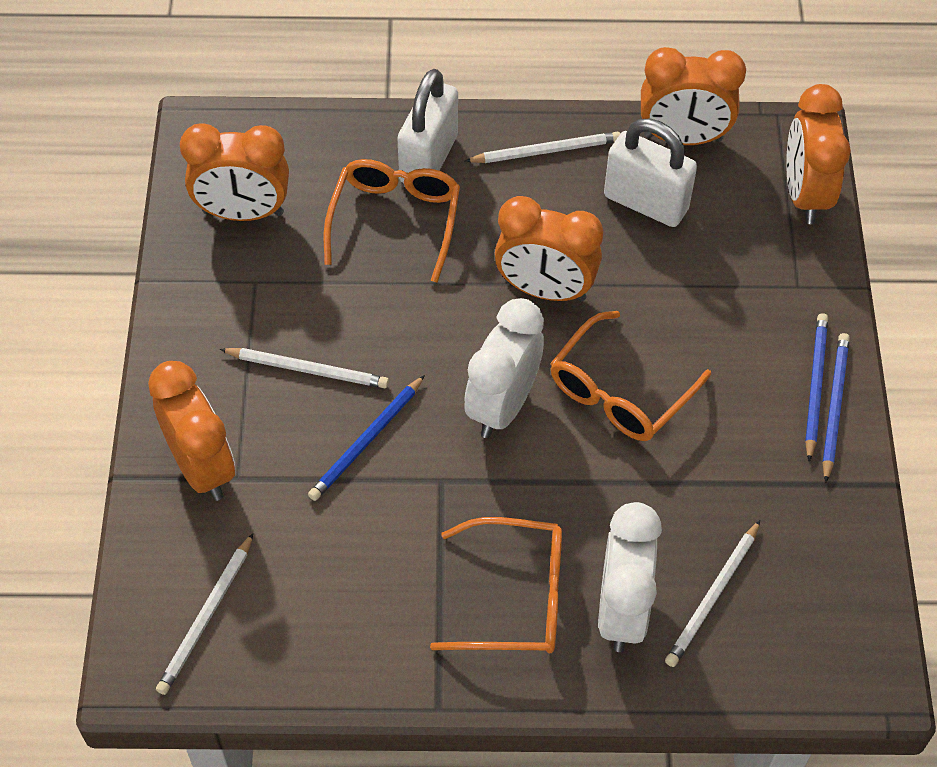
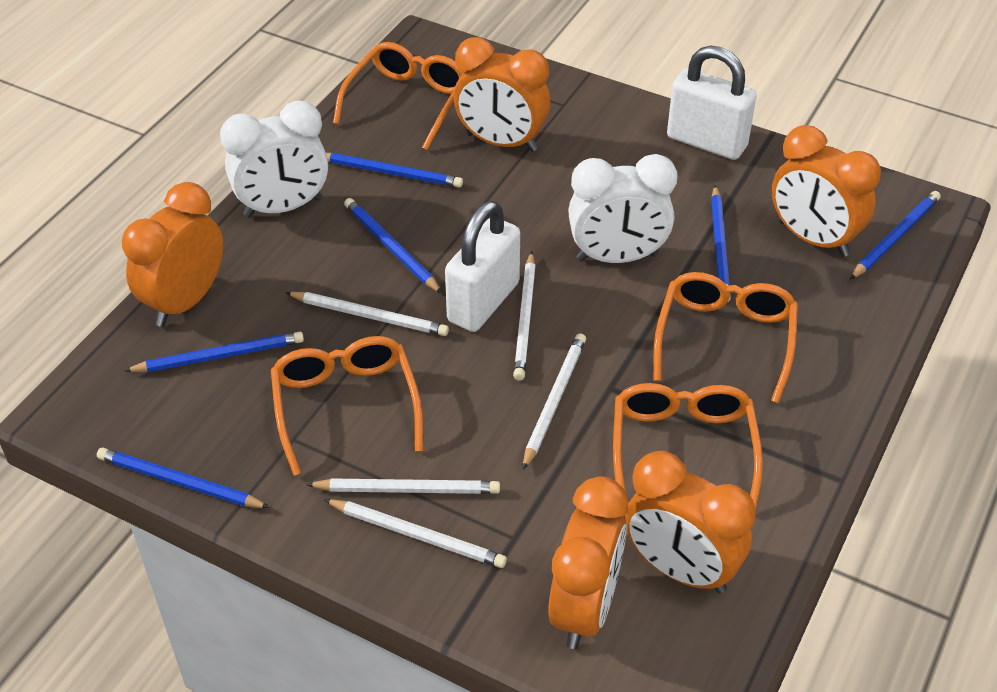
blue pencil: 3 -> 6
orange glasses: 3 -> 4
white pencil: 4 -> 5

